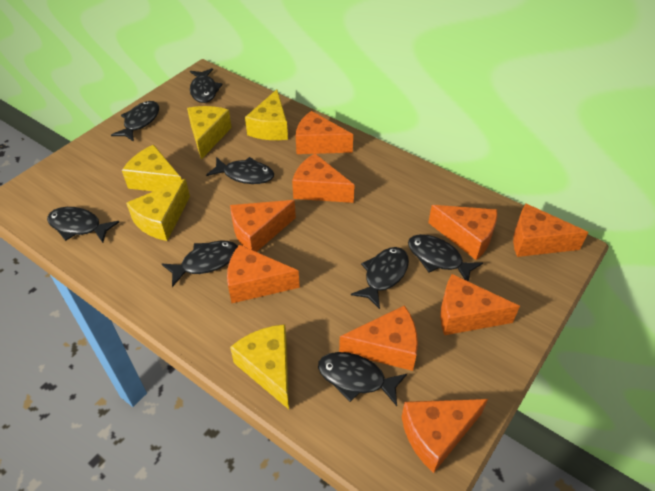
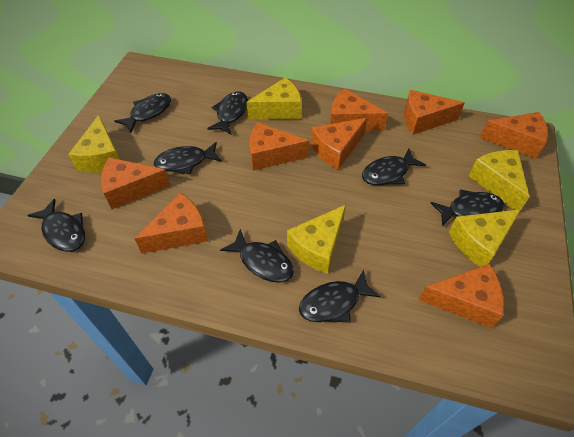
orange cheese: 9 -> 8

